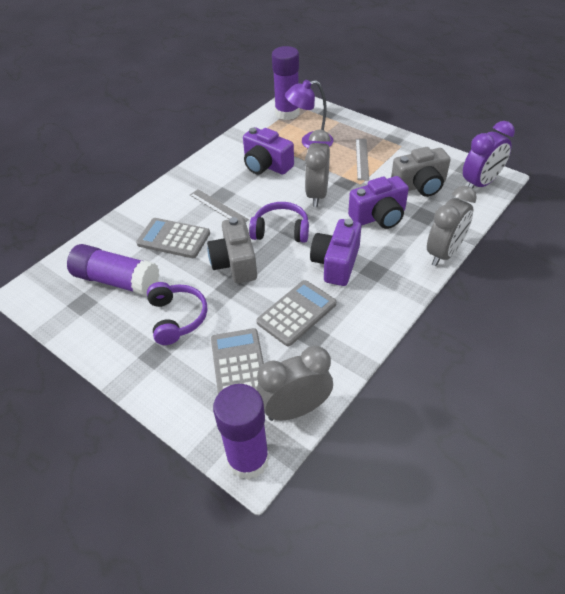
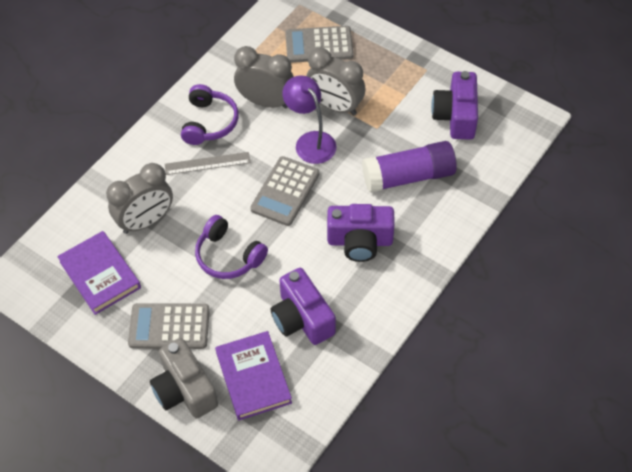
grey camera: 2 -> 1
grey ruler: 2 -> 1
purple book: 0 -> 2
purple clock: 1 -> 0
purple glue stick: 3 -> 1

